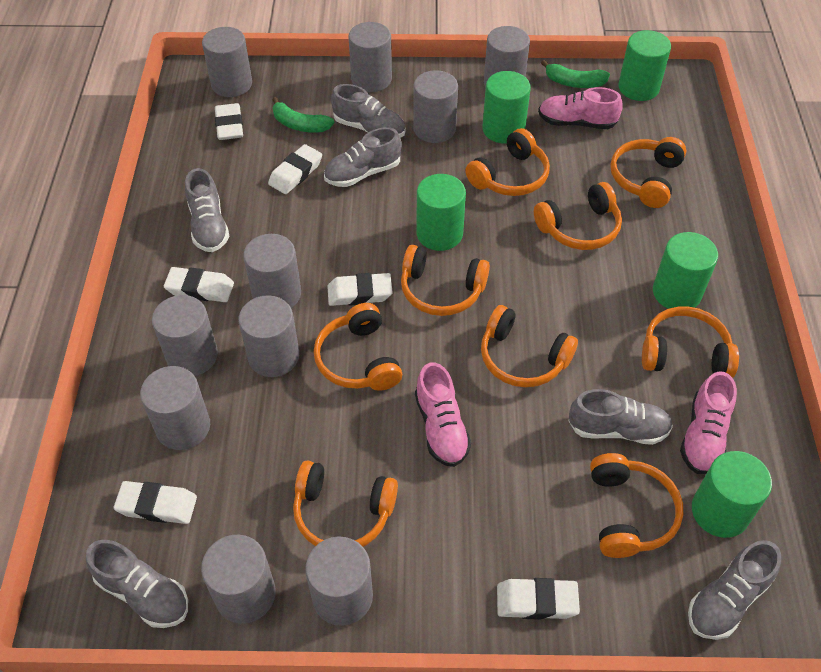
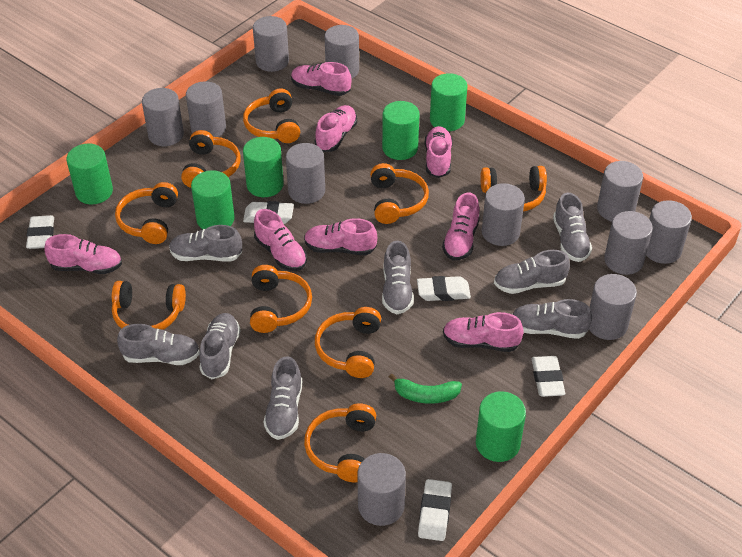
green banana: 2 -> 1
green cylinder: 5 -> 6
grey cylinder: 10 -> 11
grey shoe: 6 -> 8
pink shoe: 3 -> 8
white eraser: 6 -> 5

